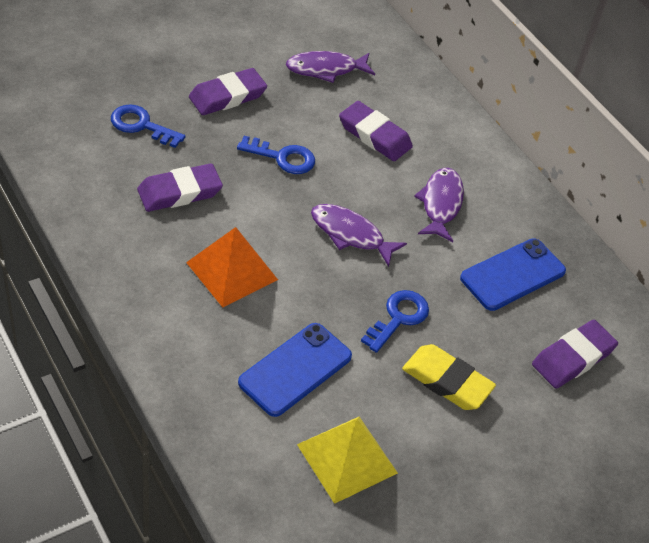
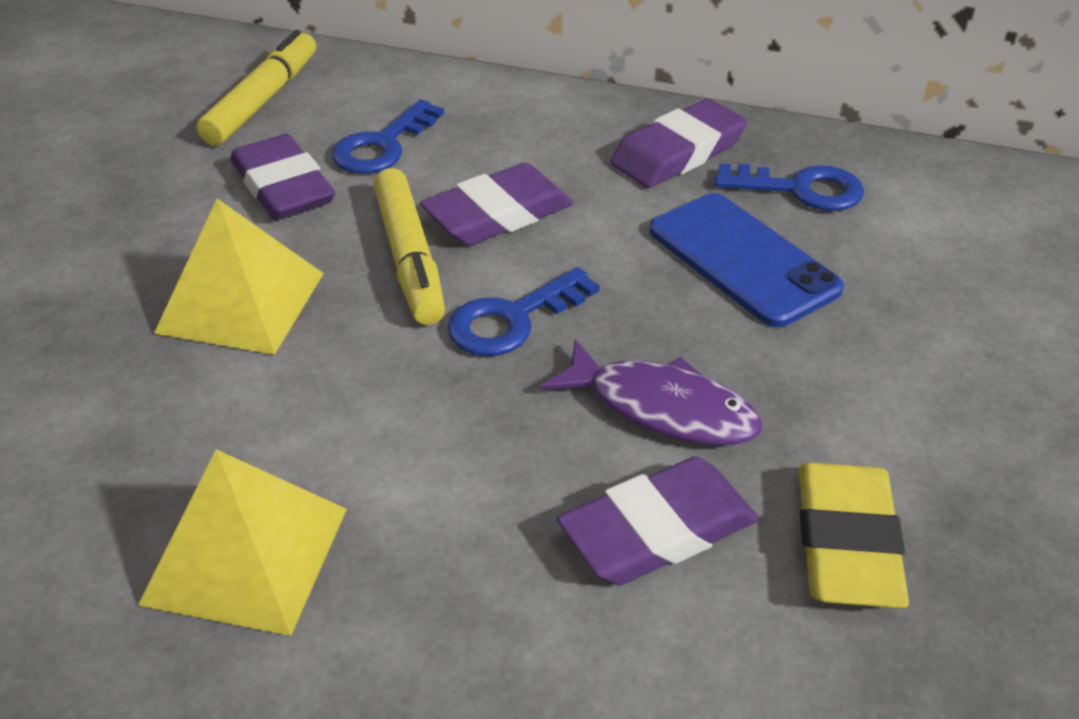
blue phone: 2 -> 1
orange pyramid: 1 -> 0
purple fish: 3 -> 1
yellow marker: 0 -> 2
yellow pyramid: 1 -> 2

